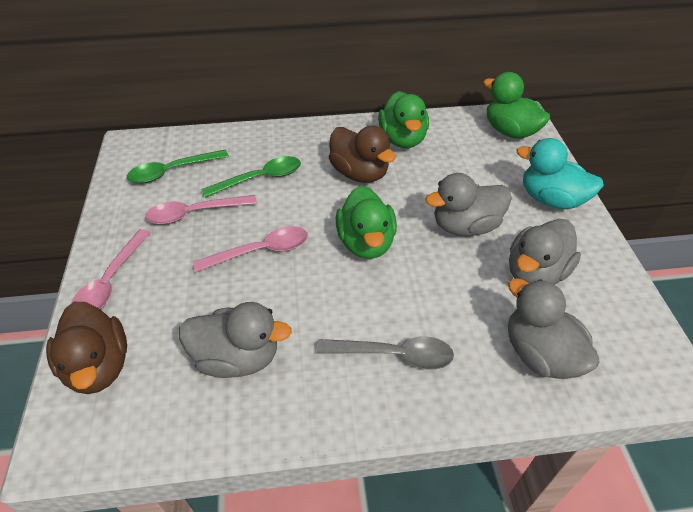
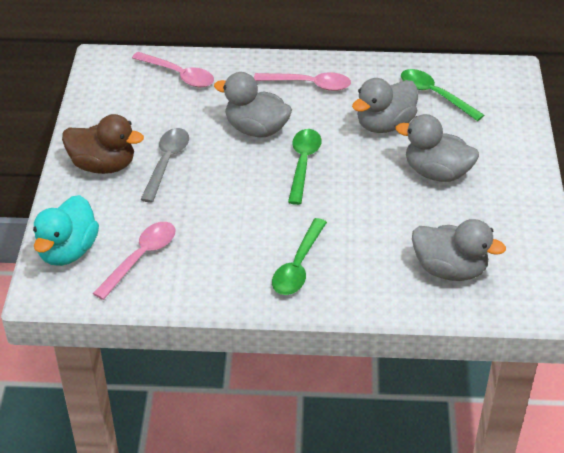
brown duck: 2 -> 1
green duck: 3 -> 0
green spoon: 2 -> 3

